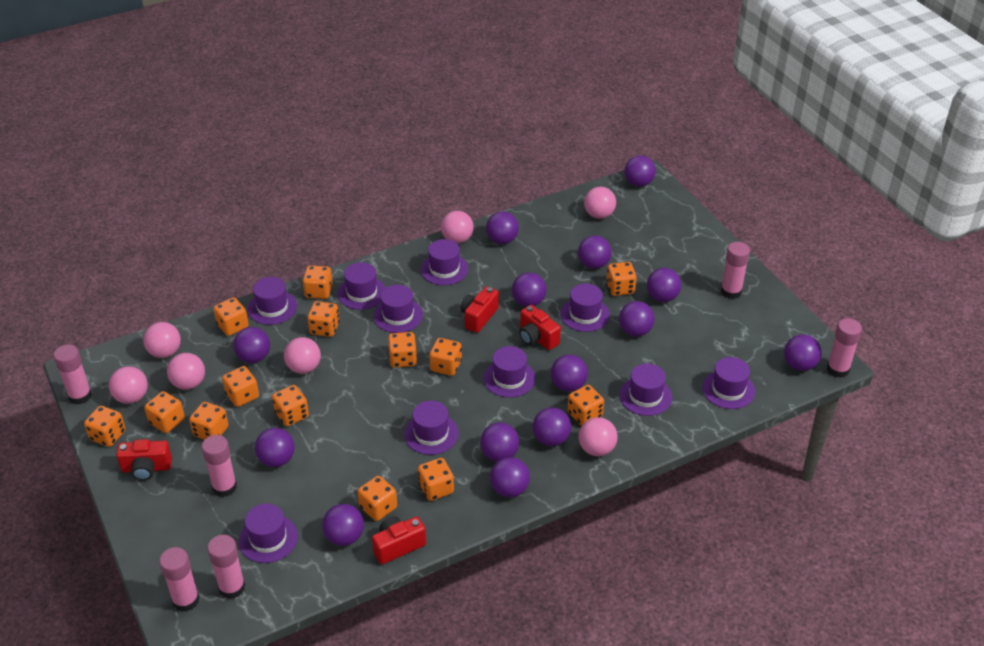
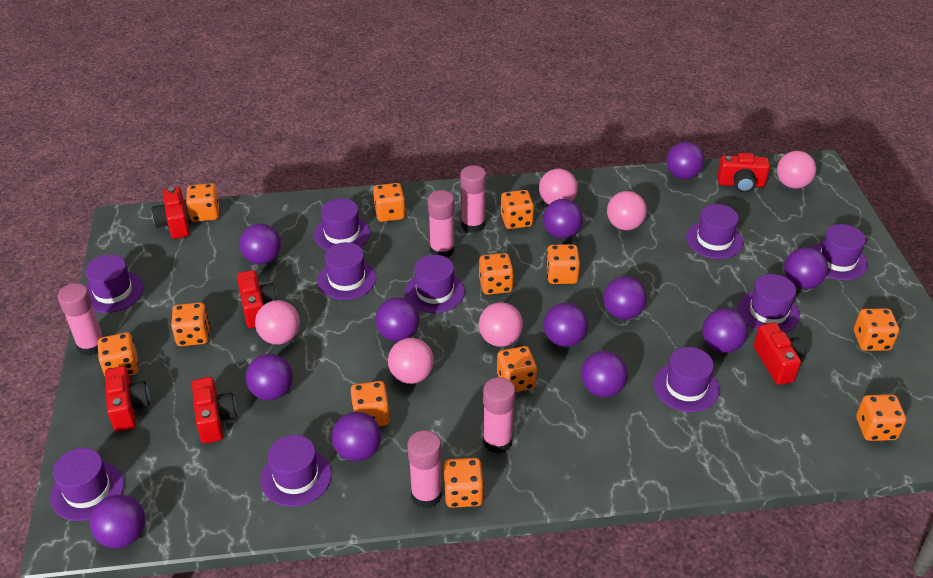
orange dice: 14 -> 12
pink ball: 7 -> 6
pink glue stick: 6 -> 5
purple ball: 14 -> 12
red camera: 4 -> 6

